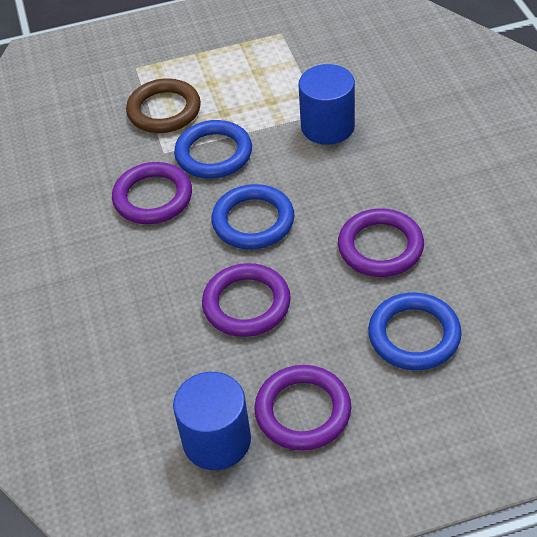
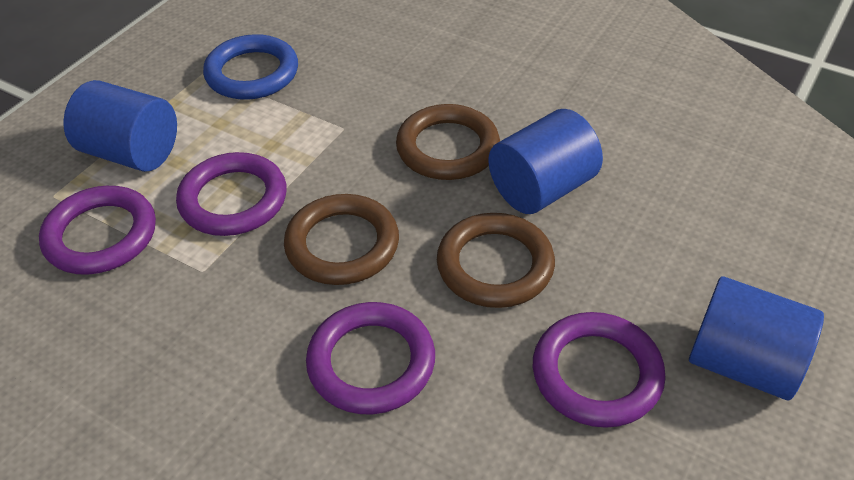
blue cylinder: 2 -> 3
blue ring: 3 -> 1
brown ring: 1 -> 3

